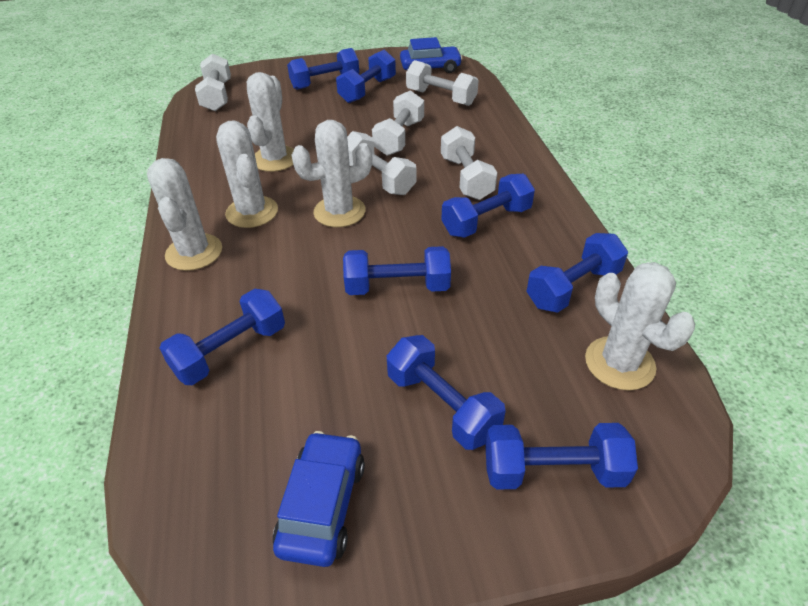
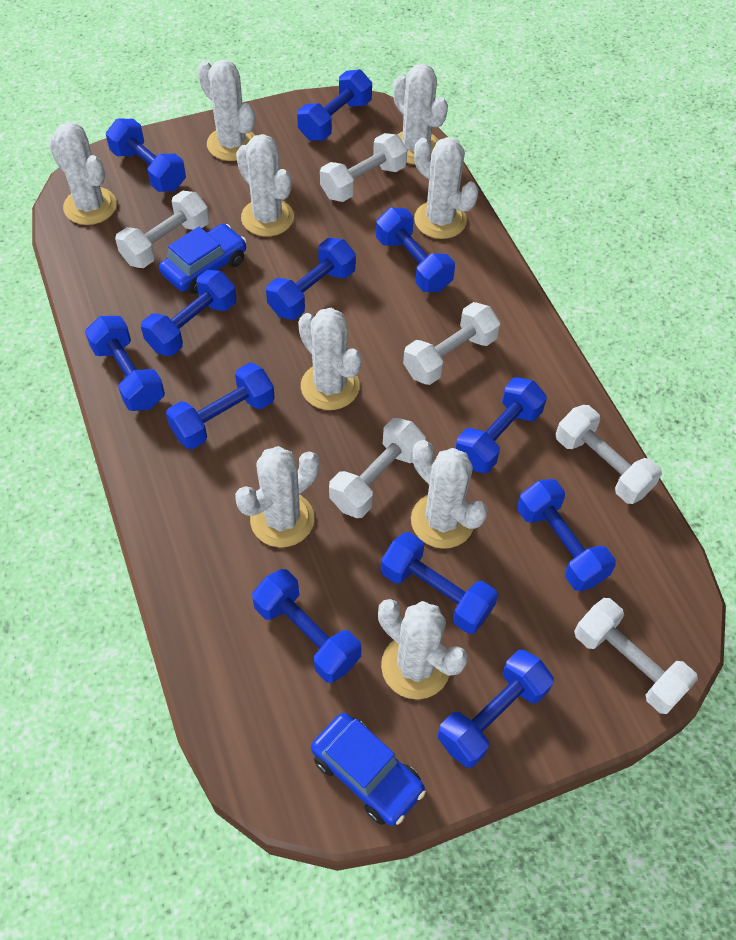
blue dumbbell: 8 -> 12
white cactus: 5 -> 9
white dumbbell: 5 -> 6

